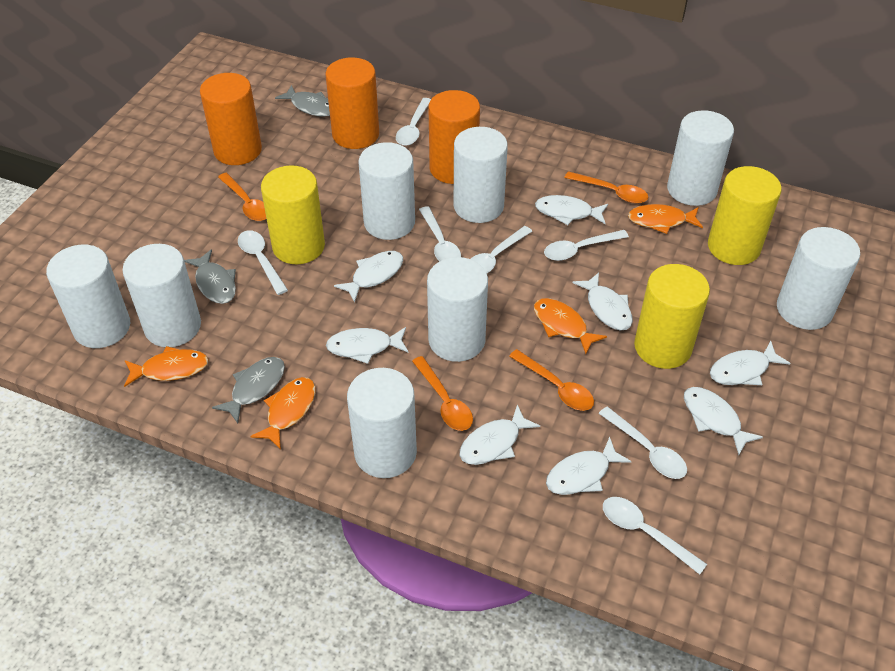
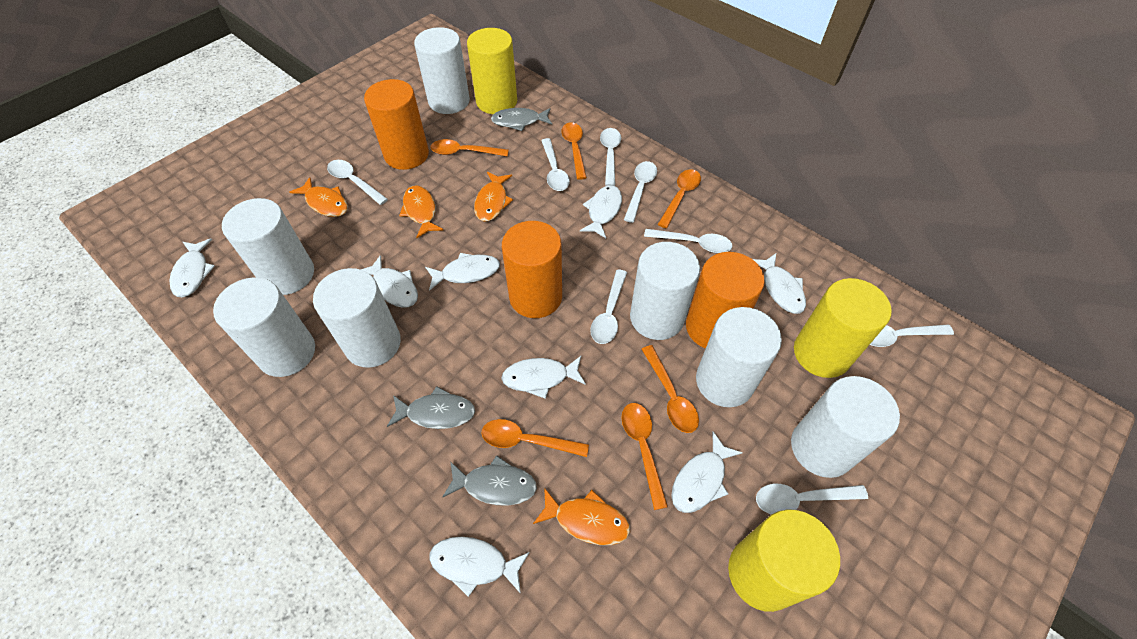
orange spoon: 4 -> 6
white cylinder: 8 -> 7
white spoon: 7 -> 8

